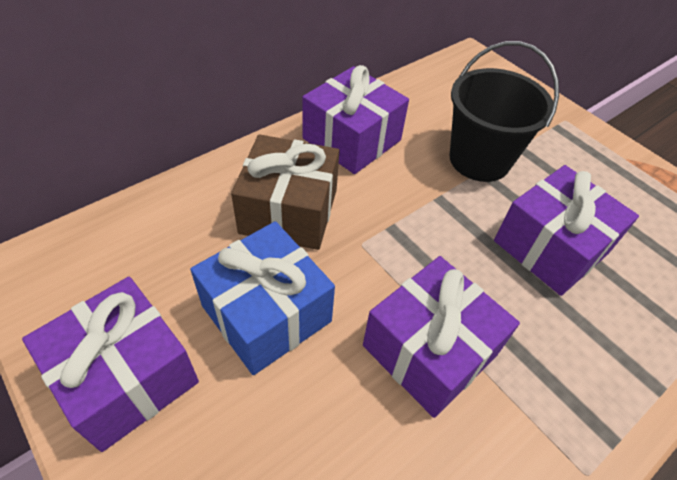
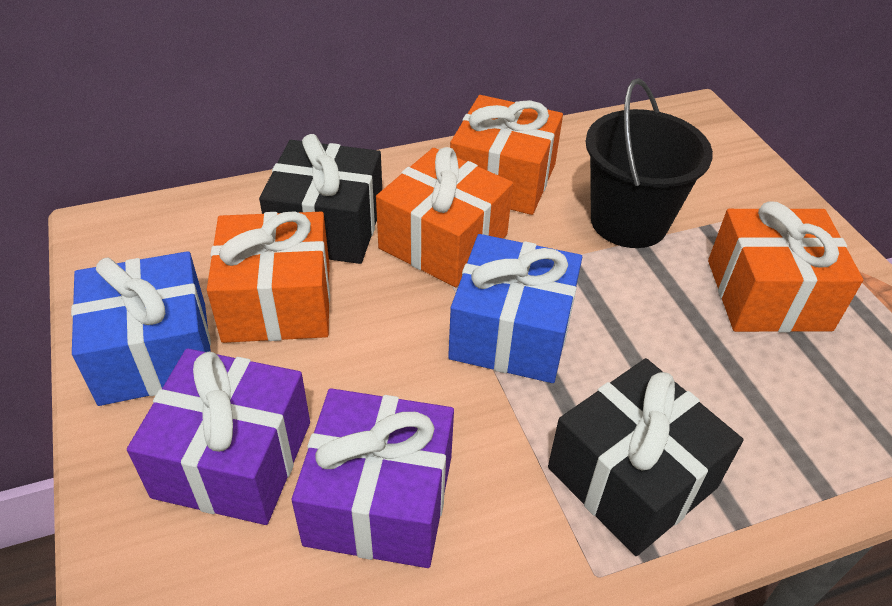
black gift: 0 -> 2
blue gift: 1 -> 2
brown gift: 1 -> 0
orange gift: 0 -> 4
purple gift: 4 -> 2

